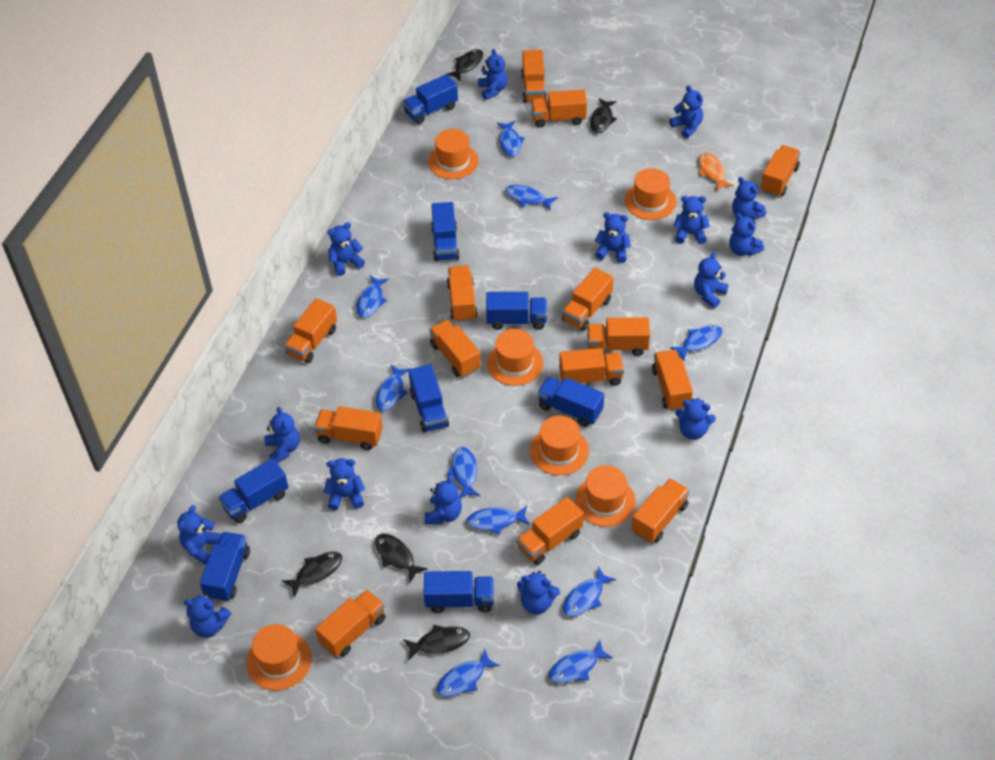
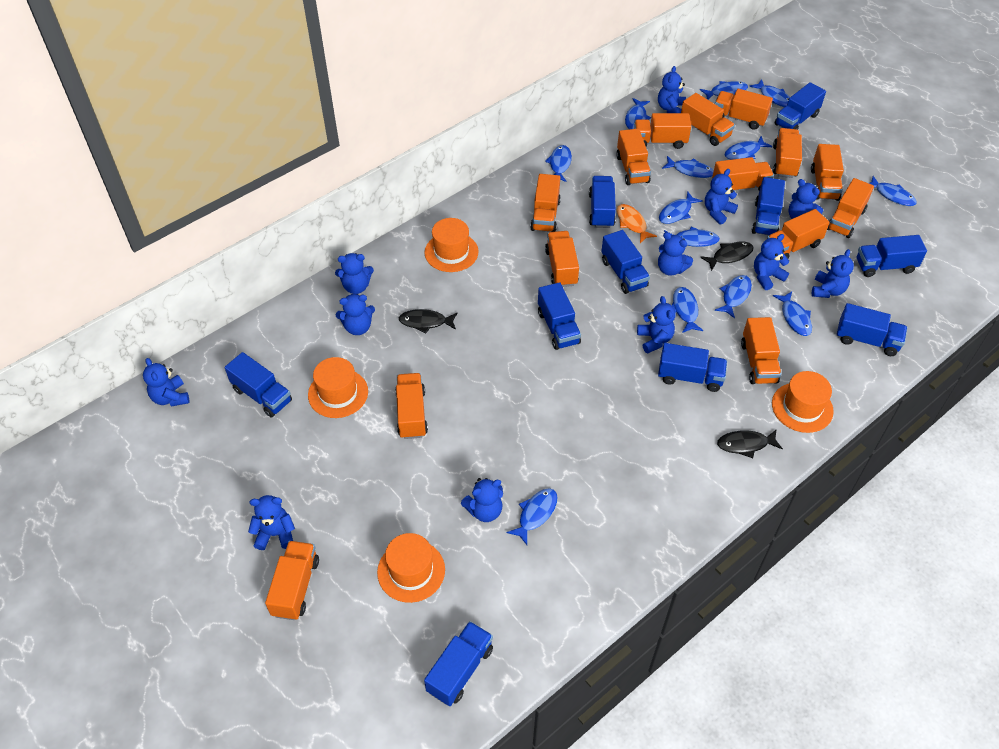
black fish: 5 -> 3
blue fish: 10 -> 13
blue teddy bear: 15 -> 12
blue truck: 8 -> 10
orange hat: 6 -> 4

